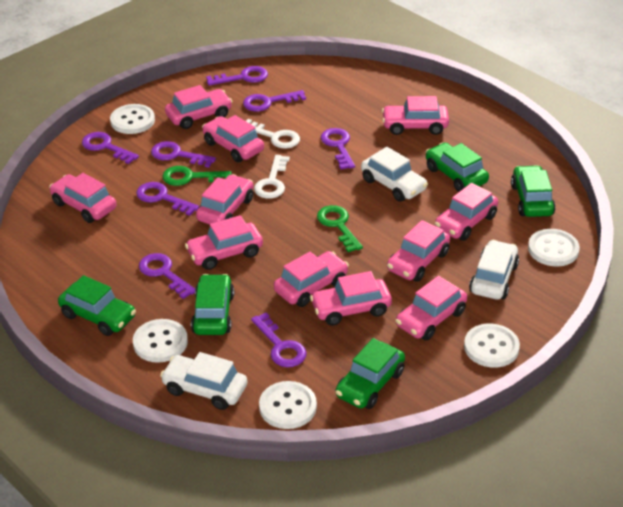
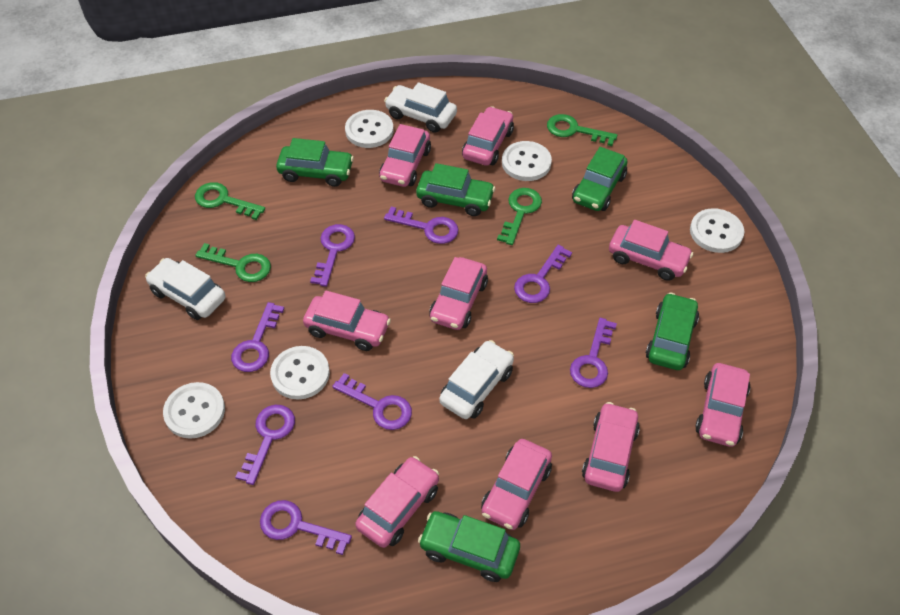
green key: 2 -> 4
pink car: 11 -> 9
white key: 2 -> 0

